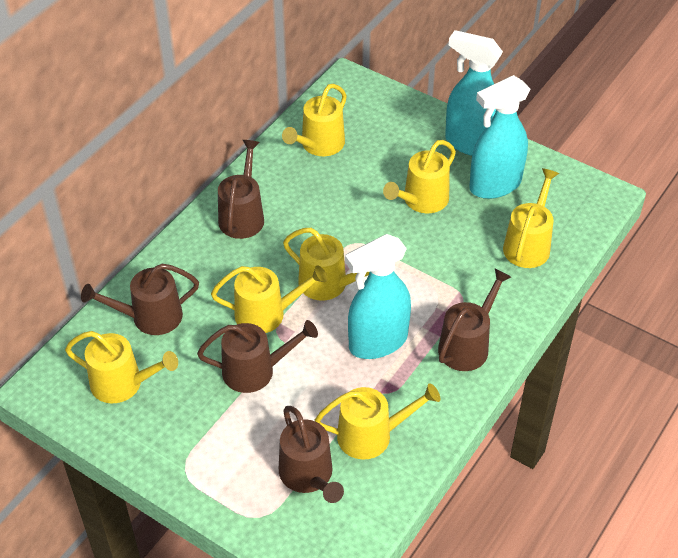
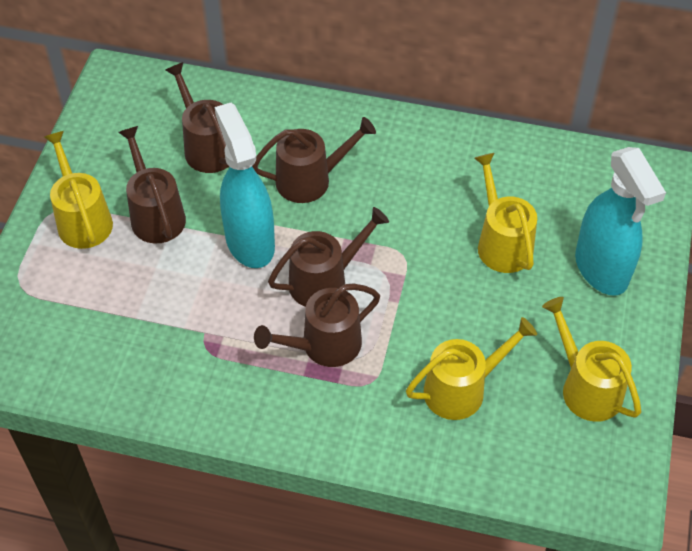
turquoise spray bottle: 3 -> 2
yellow watering can: 7 -> 4

